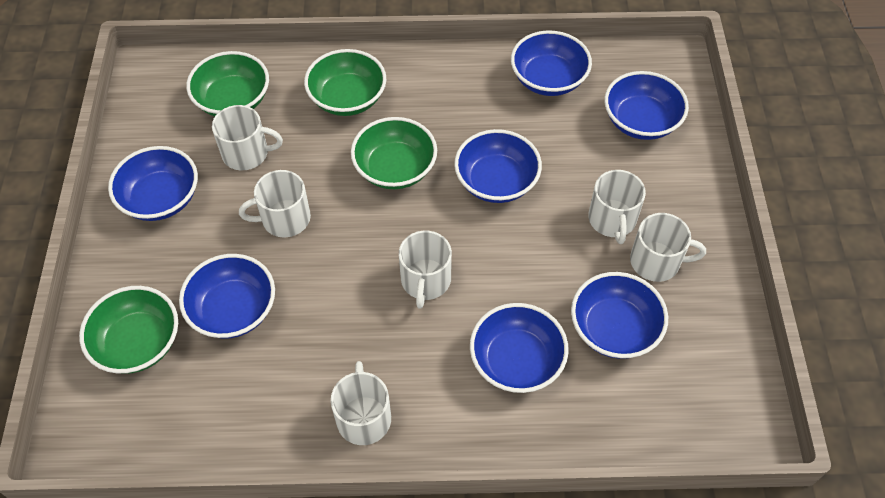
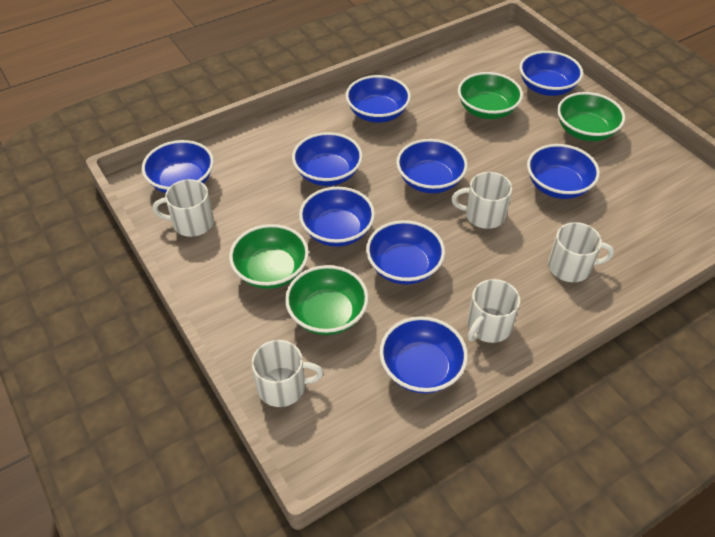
blue bowl: 7 -> 9
white mug: 6 -> 5

